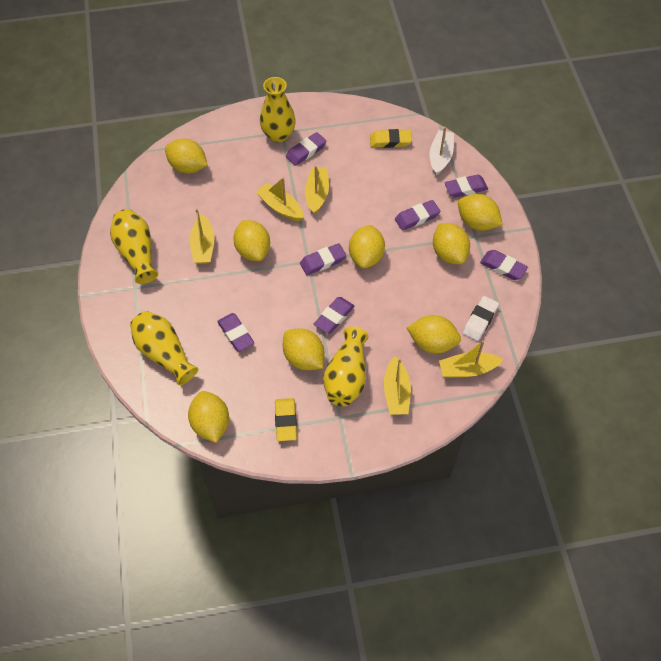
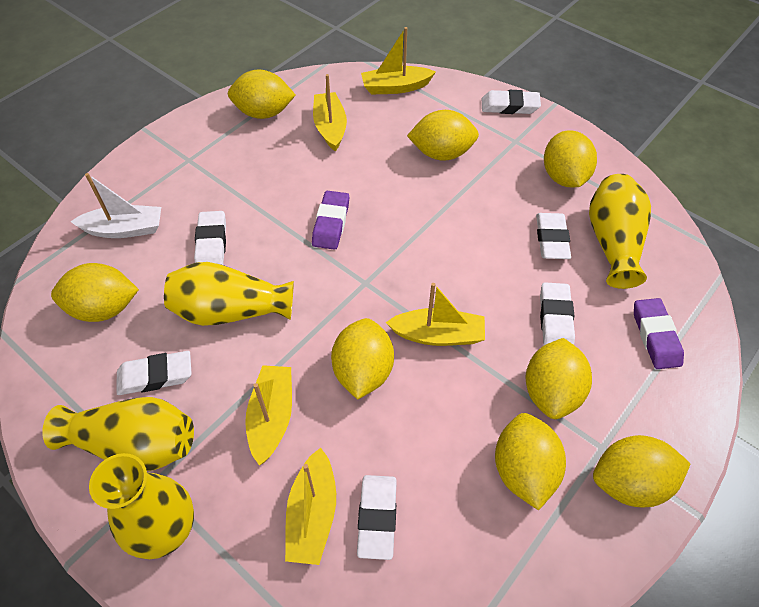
purple eraser: 7 -> 2
white eraser: 1 -> 6
yellow eraser: 2 -> 0

